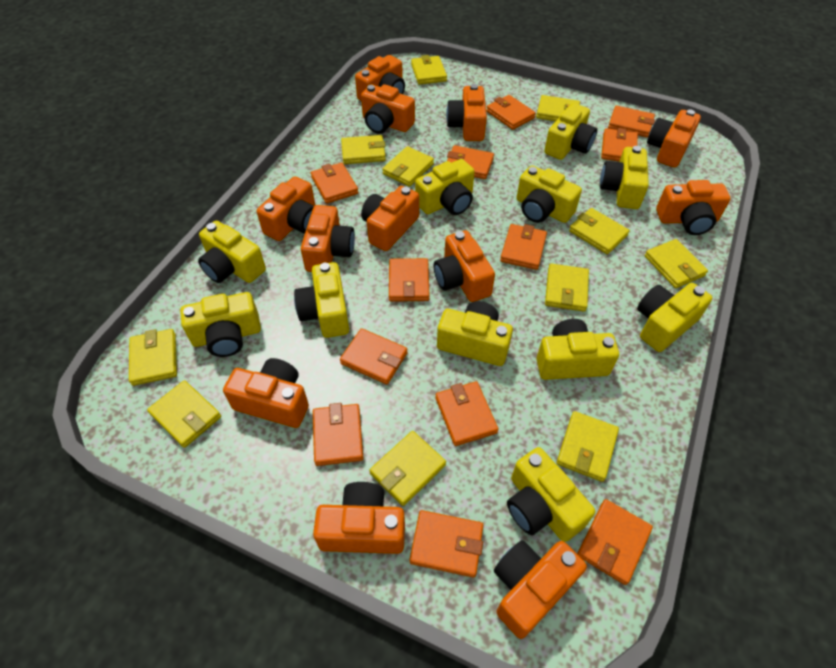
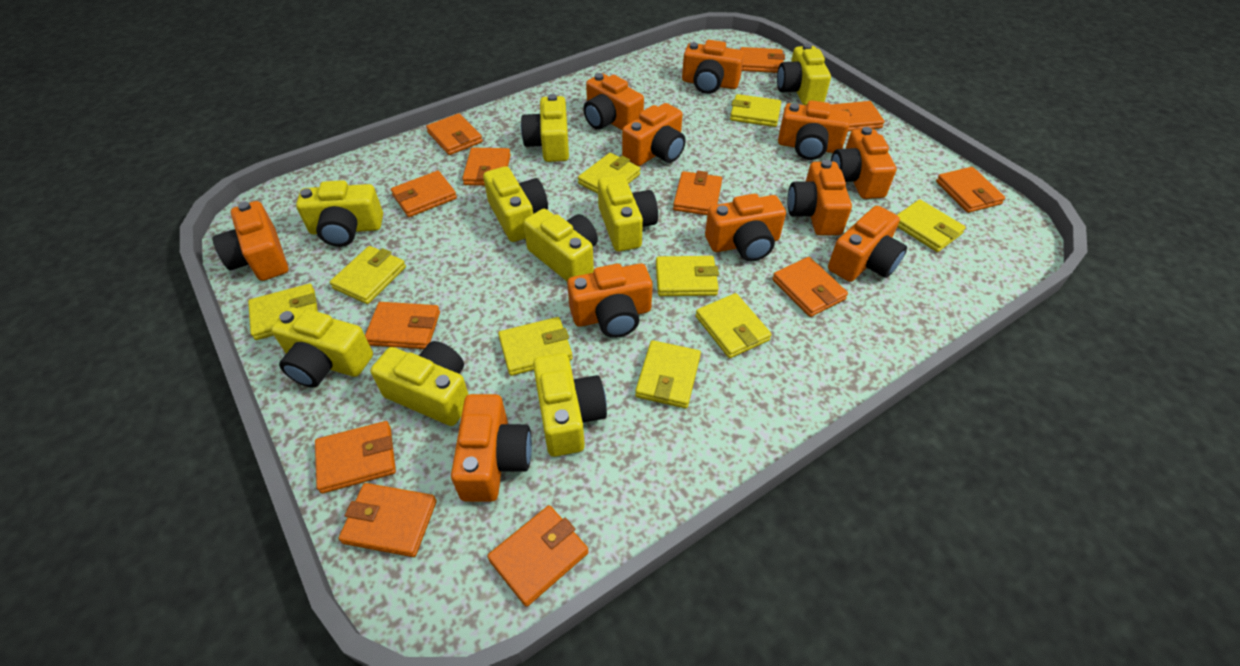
orange camera: 12 -> 11
yellow camera: 11 -> 9
yellow wallet: 11 -> 9

